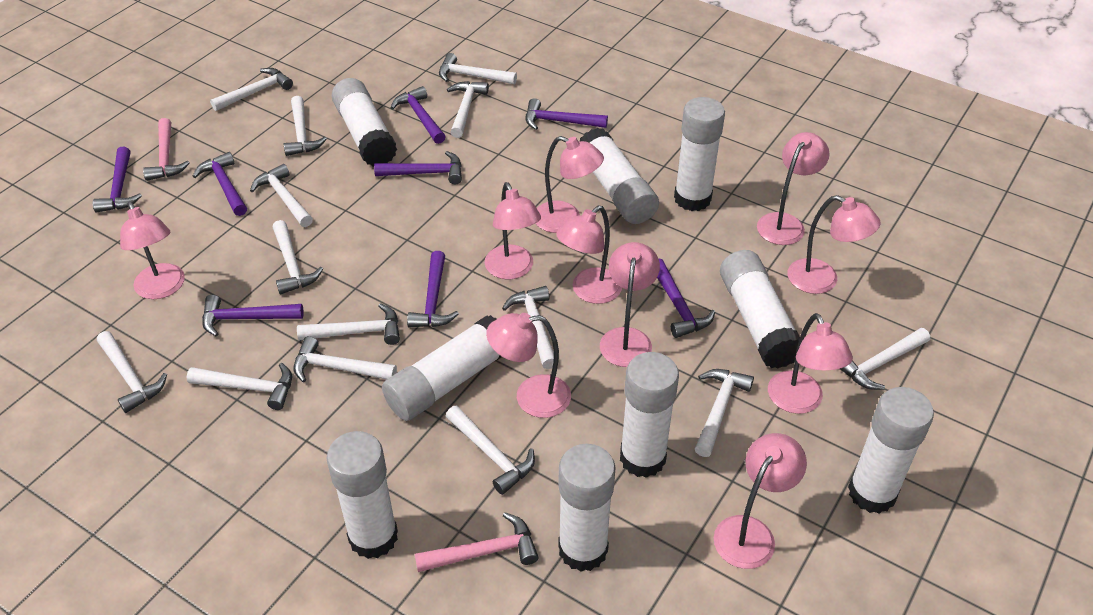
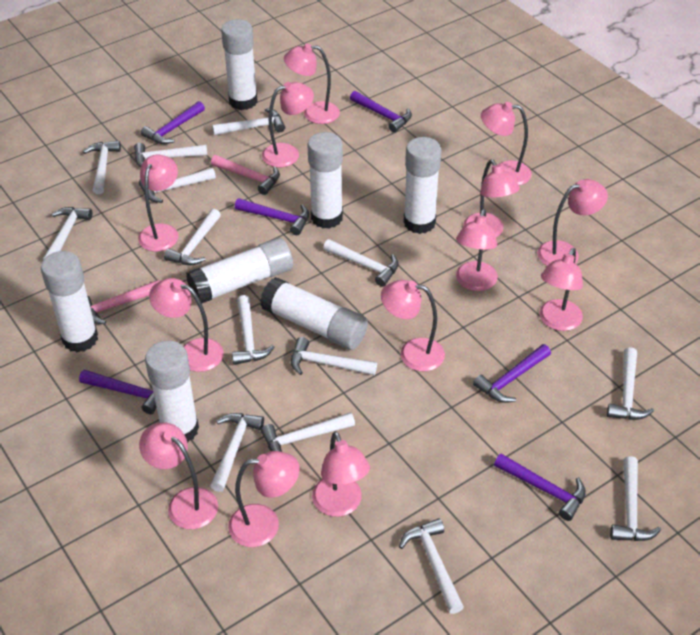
pink lamp: 10 -> 13
purple hammer: 8 -> 6
white glue stick: 9 -> 7

